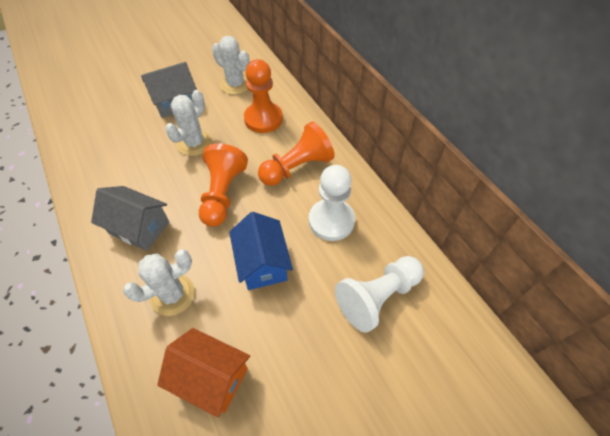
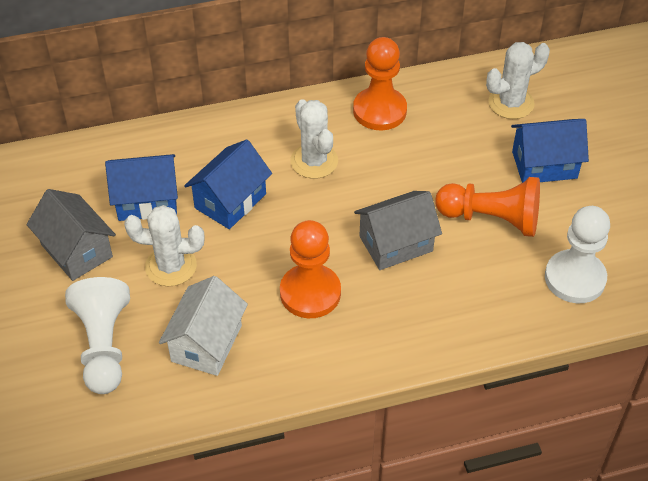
blue house: 1 -> 3
orange house: 1 -> 0
white house: 0 -> 1

